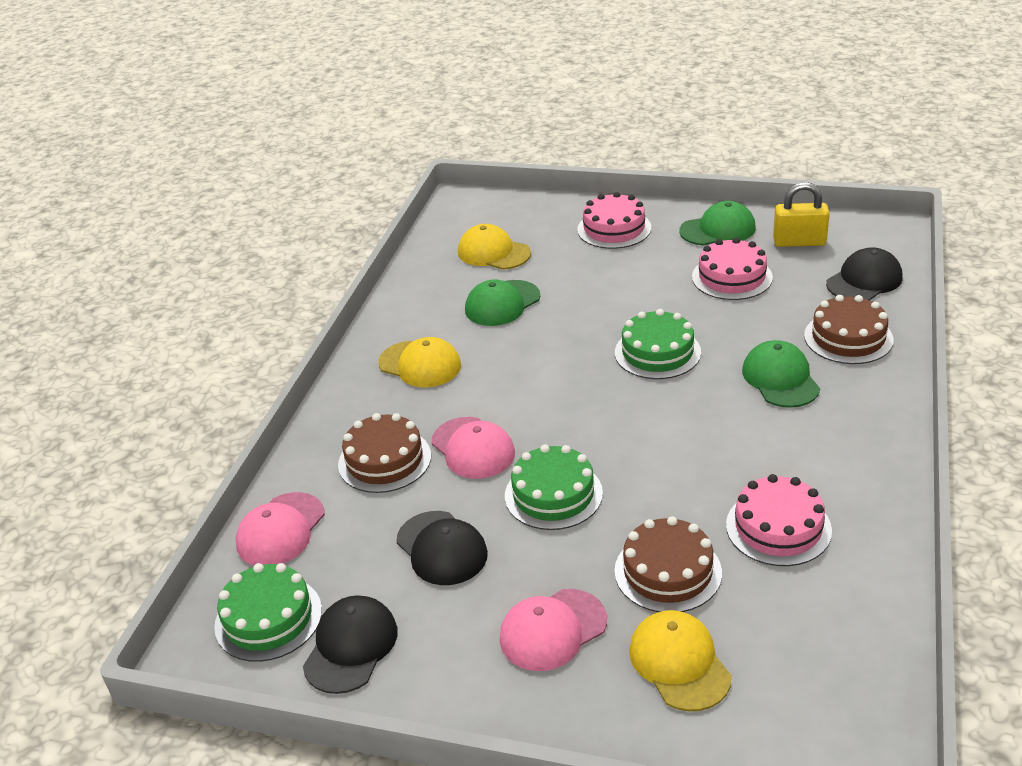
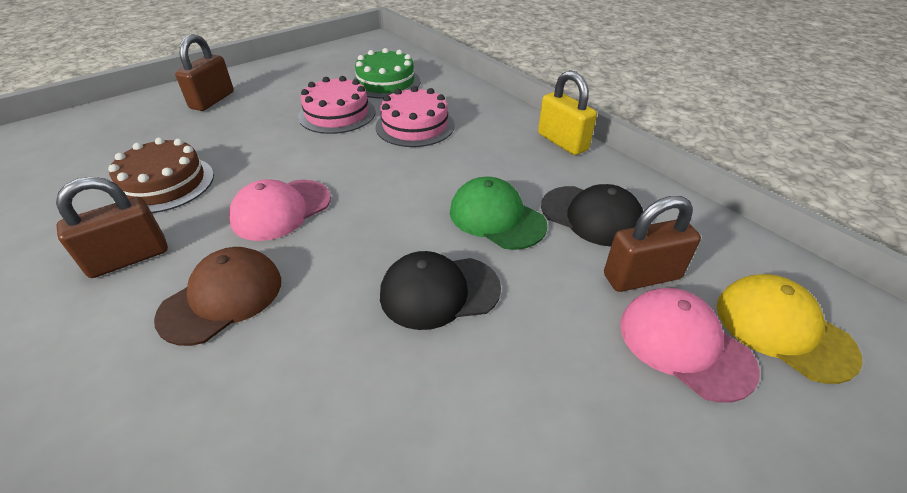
black cap: 3 -> 2
brown cake: 3 -> 1
brown cap: 0 -> 1
brown padlock: 0 -> 3
green cake: 3 -> 1
green cap: 3 -> 1
pink cake: 3 -> 2
pink cap: 3 -> 2
yellow cap: 3 -> 1

